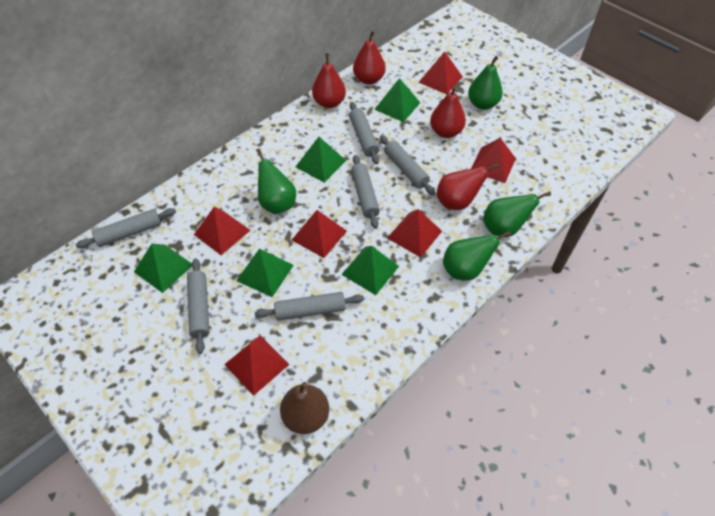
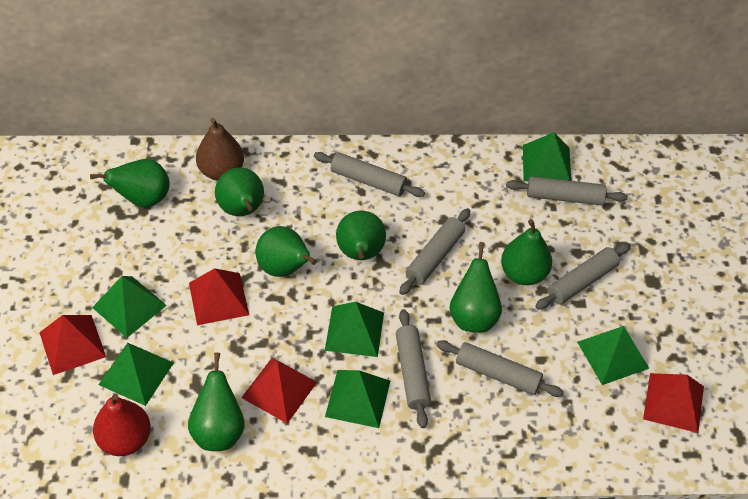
green pear: 4 -> 7
green pyramid: 5 -> 6
red pear: 4 -> 1
red pyramid: 6 -> 4

